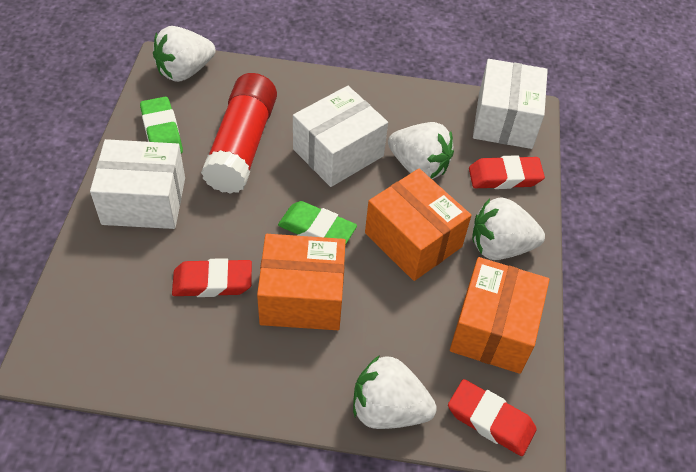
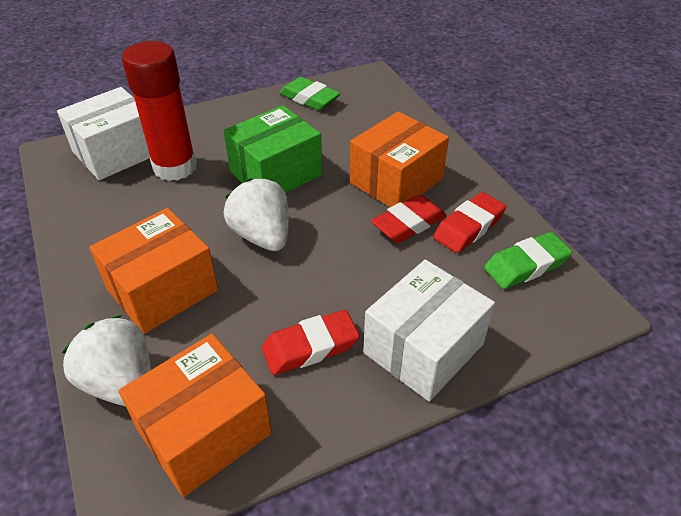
green box: 0 -> 1
white box: 3 -> 2
white strawberry: 4 -> 2

